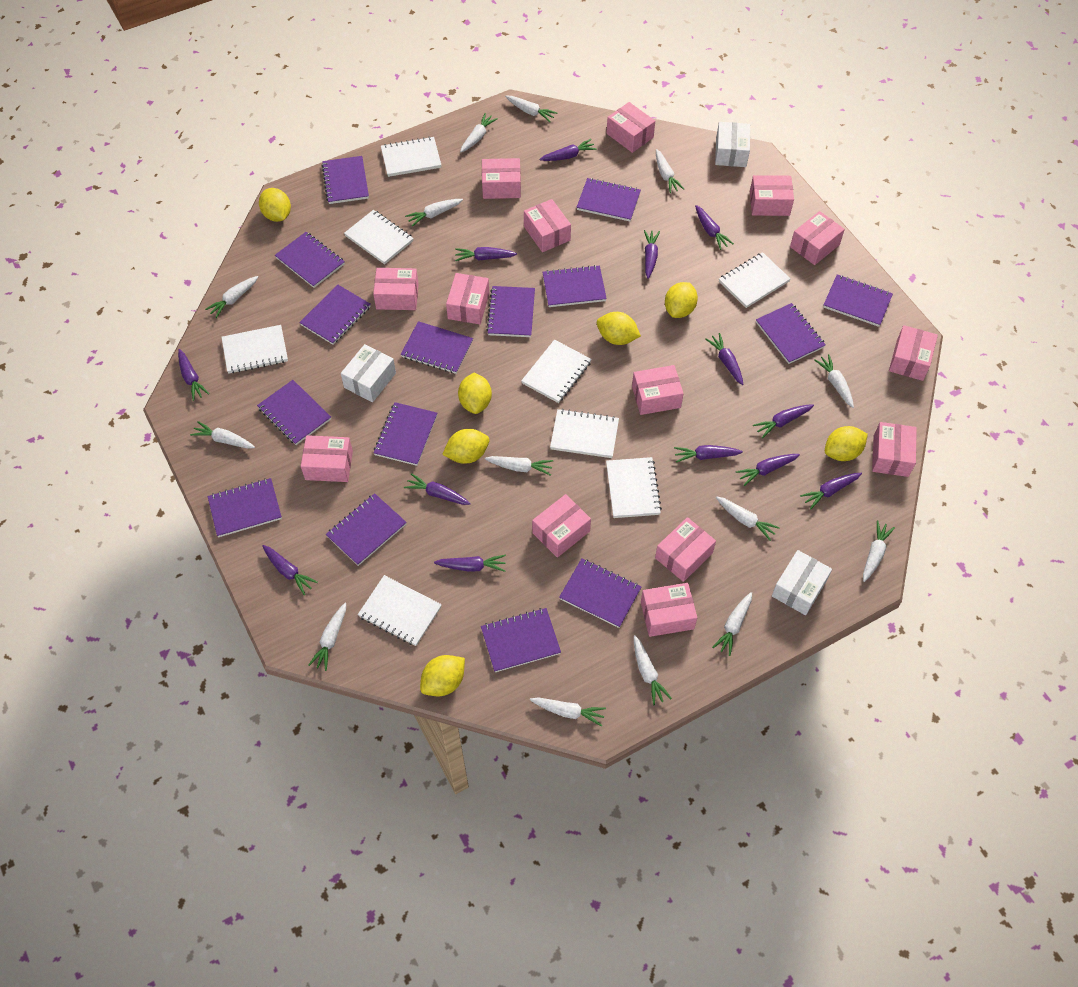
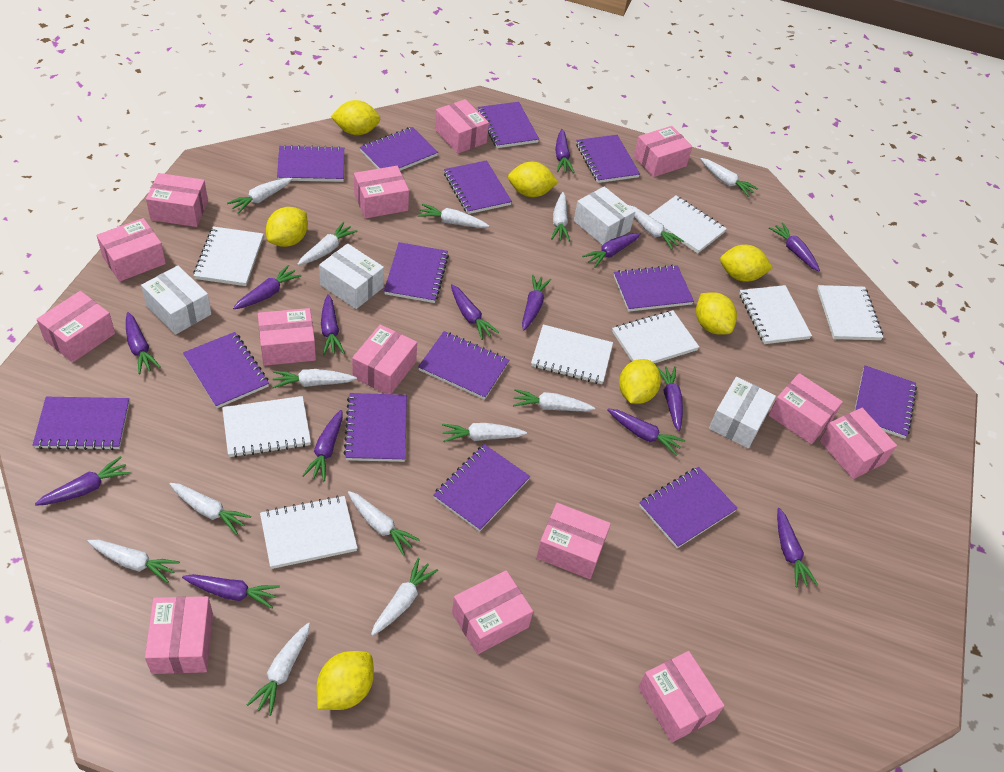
purple carrot: 13 -> 14
purple notebook: 15 -> 14
white box: 3 -> 4

